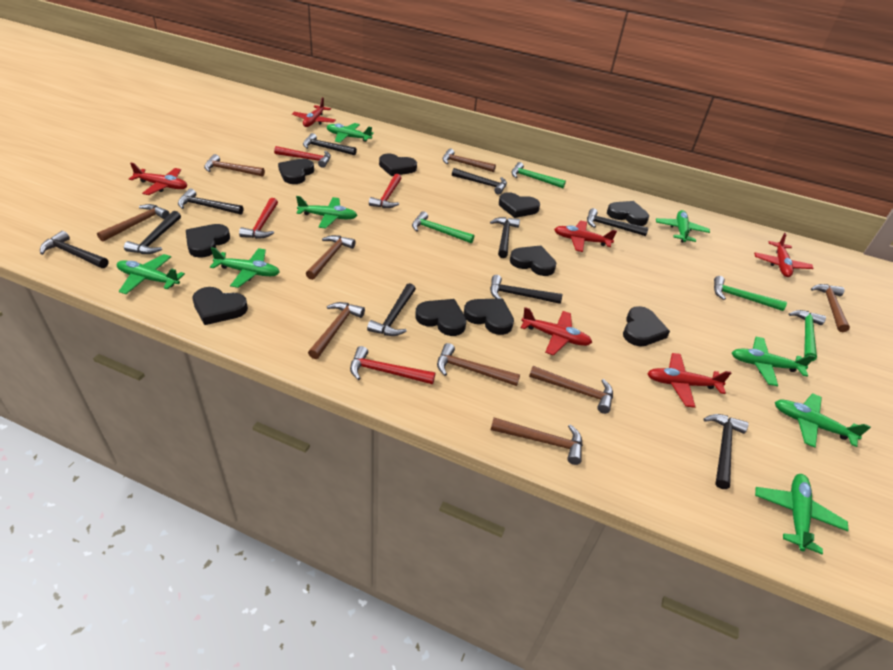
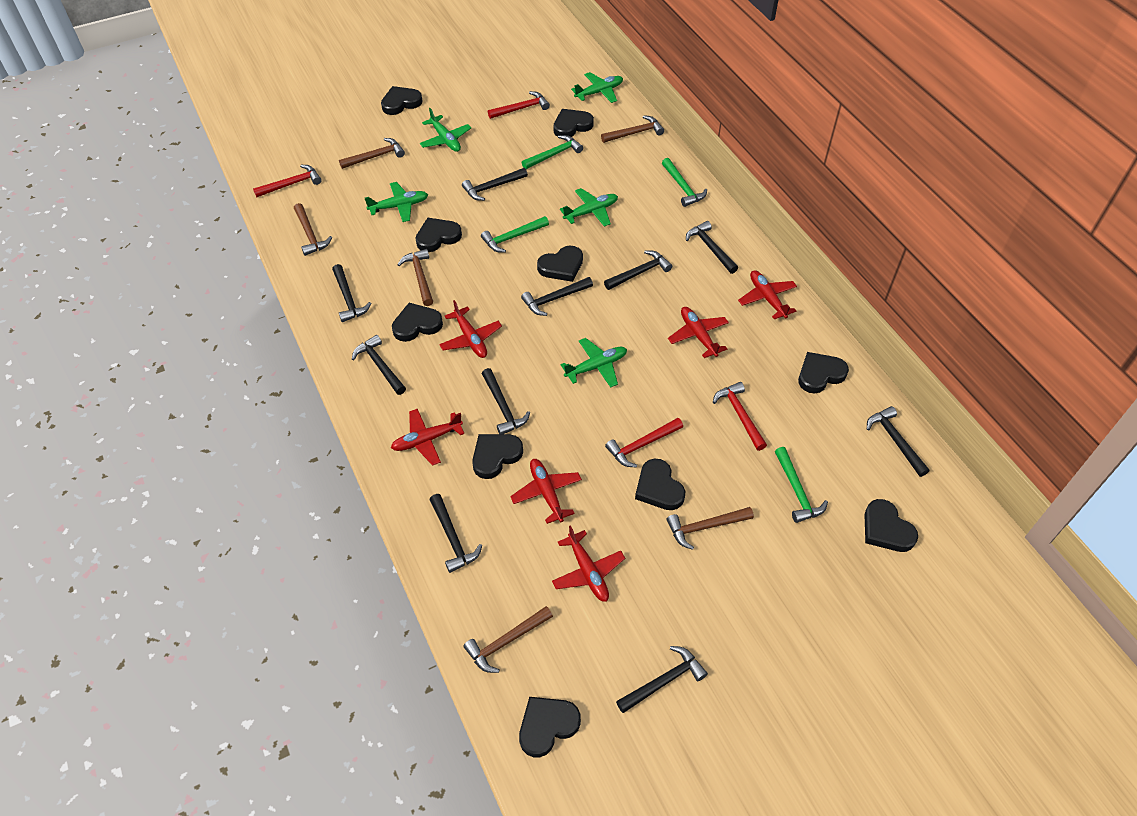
brown hammer: 9 -> 6
green plane: 8 -> 5

